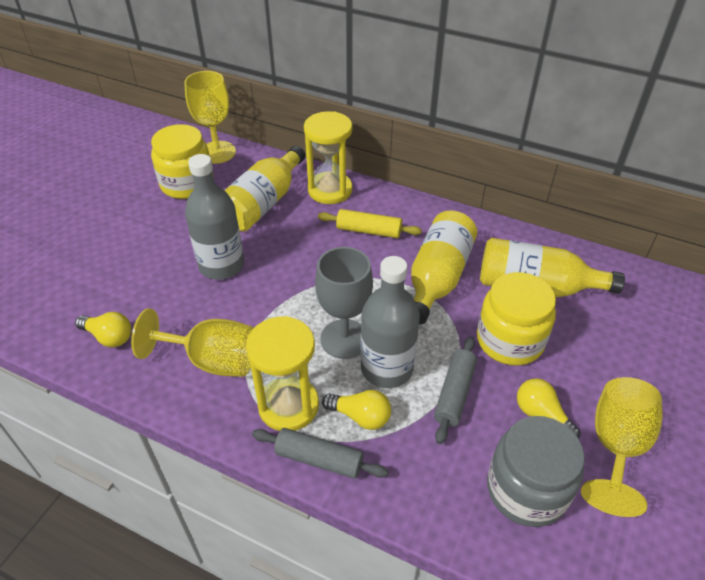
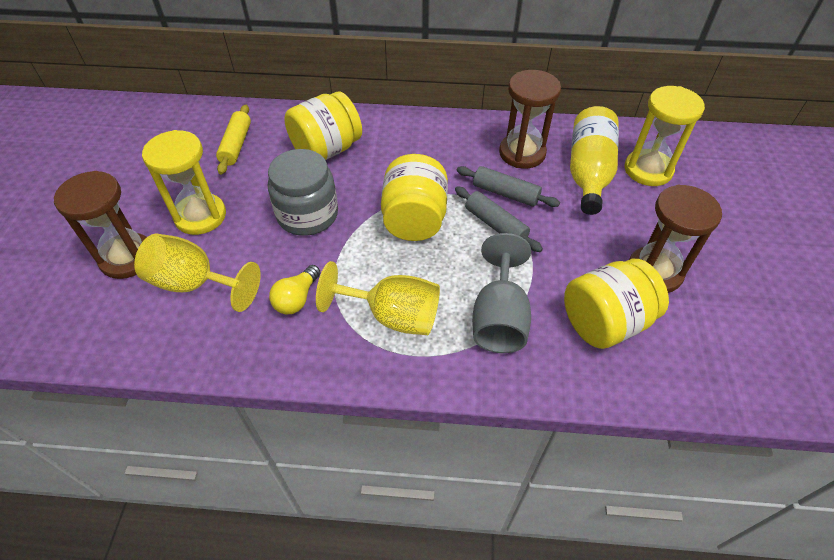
brown hourglass: 0 -> 3
grey bottle: 2 -> 0
yellow bottle: 3 -> 1
yellow goblet: 3 -> 2
yellow jar: 2 -> 3
yellow light bulb: 3 -> 1

